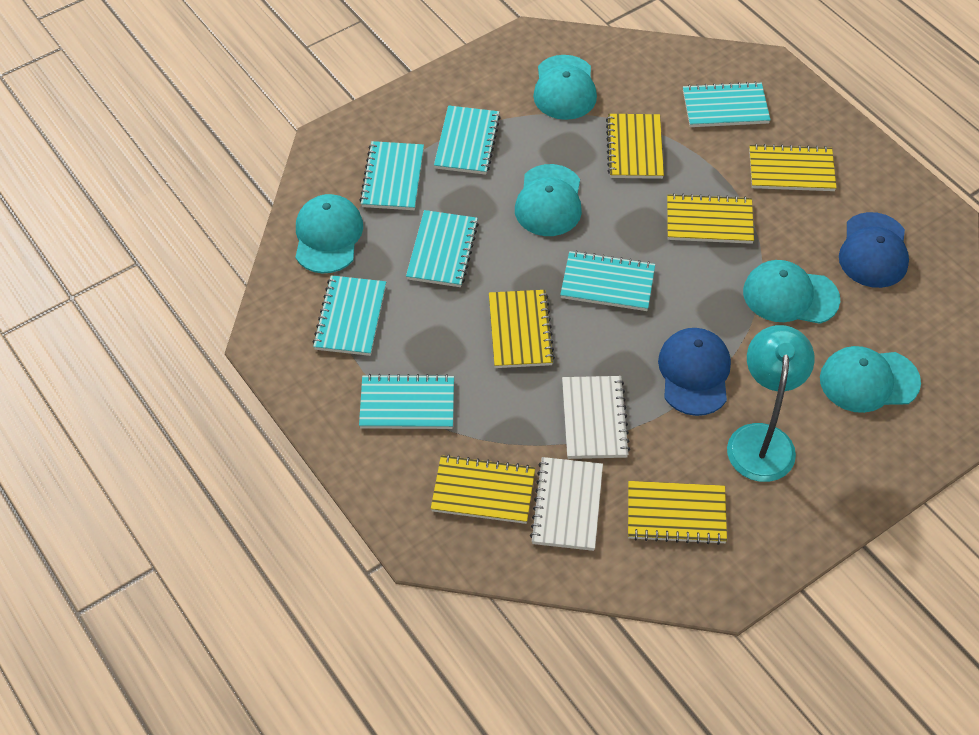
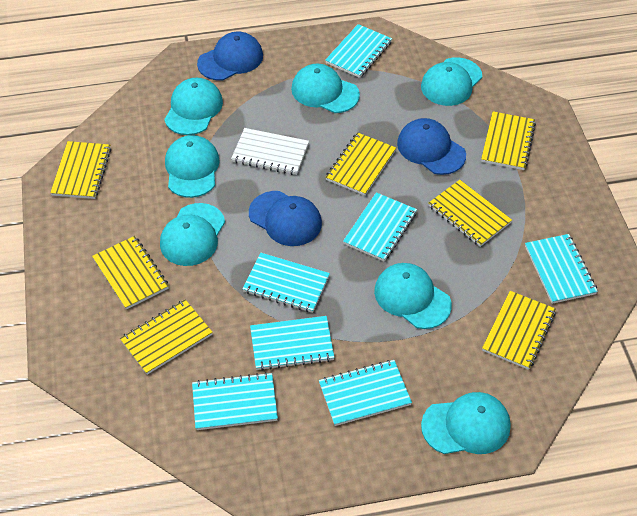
blue cap: 2 -> 3
turquoise cap: 5 -> 7
turquoise lamp: 1 -> 0
white notebook: 2 -> 1
yellow notebook: 6 -> 7

